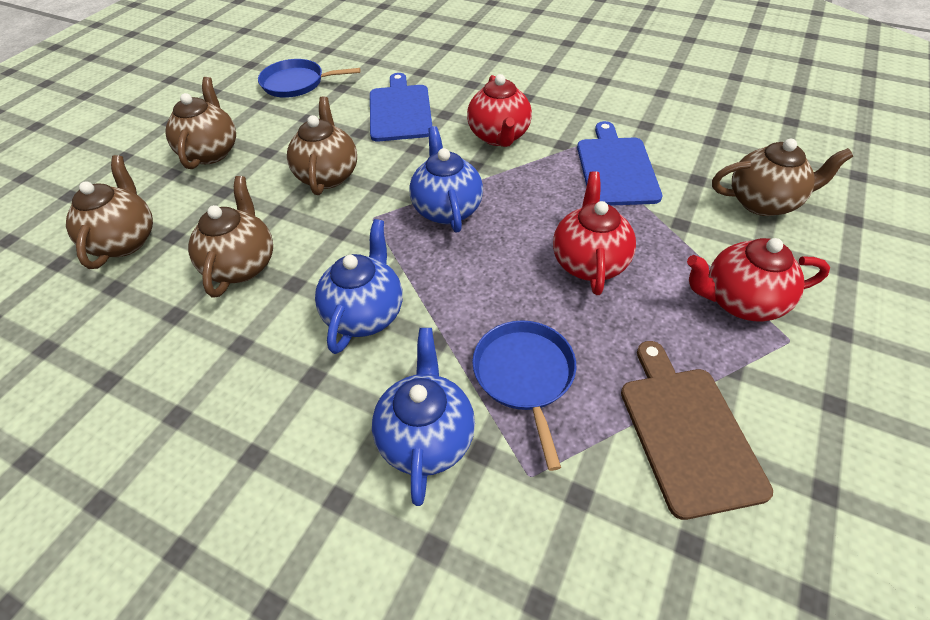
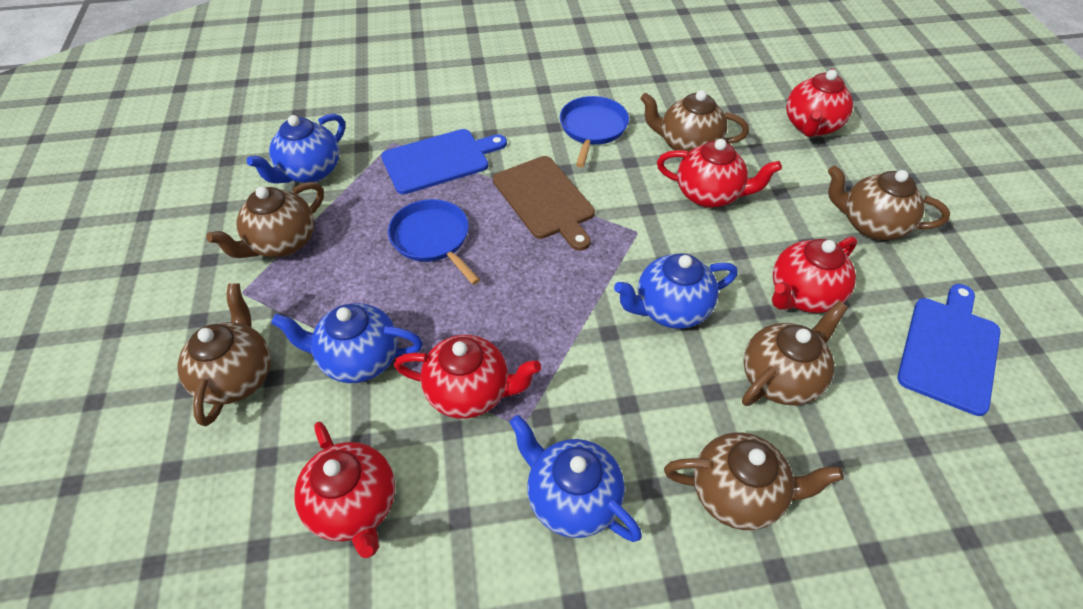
blue teapot: 3 -> 4
brown teapot: 5 -> 6
red teapot: 3 -> 5

